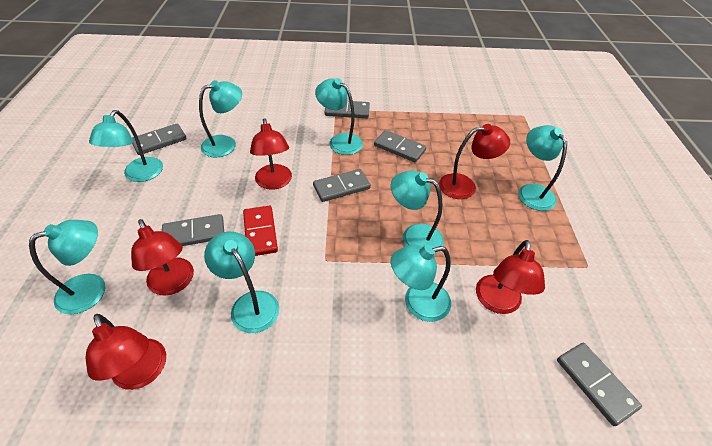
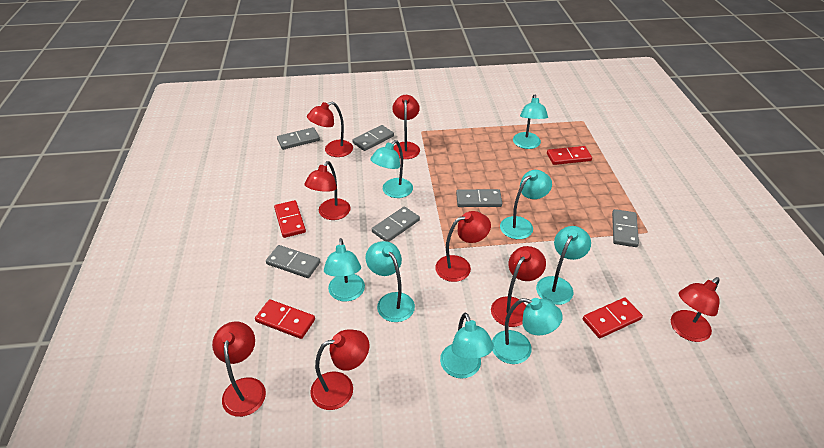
red domino: 1 -> 4
red lamp: 5 -> 8

